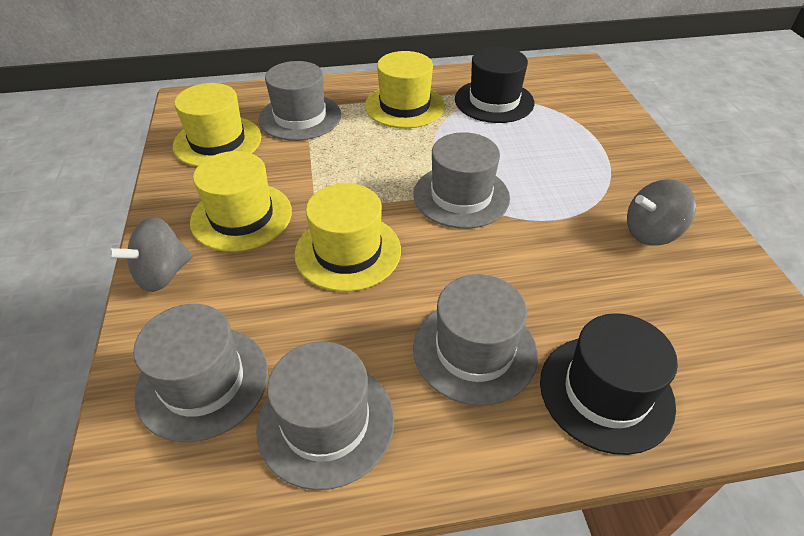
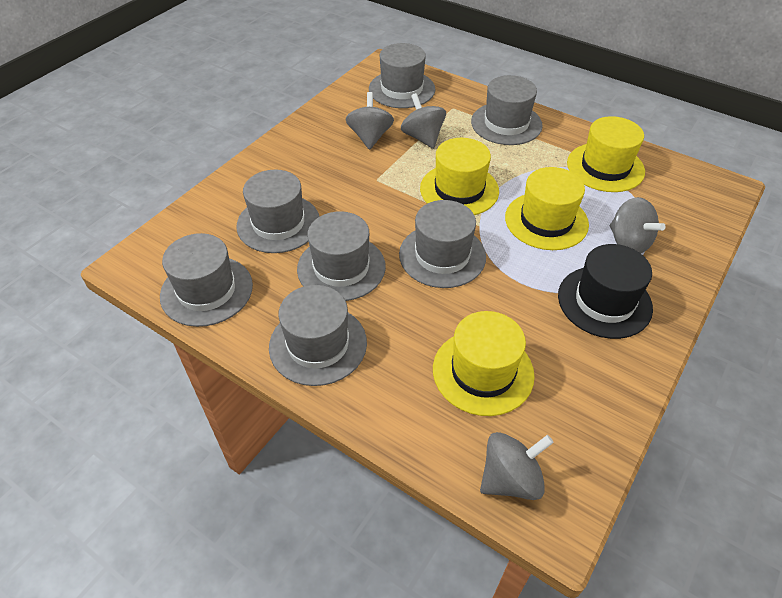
black hat: 2 -> 1
grey hat: 5 -> 7
grey spinning top: 2 -> 4

